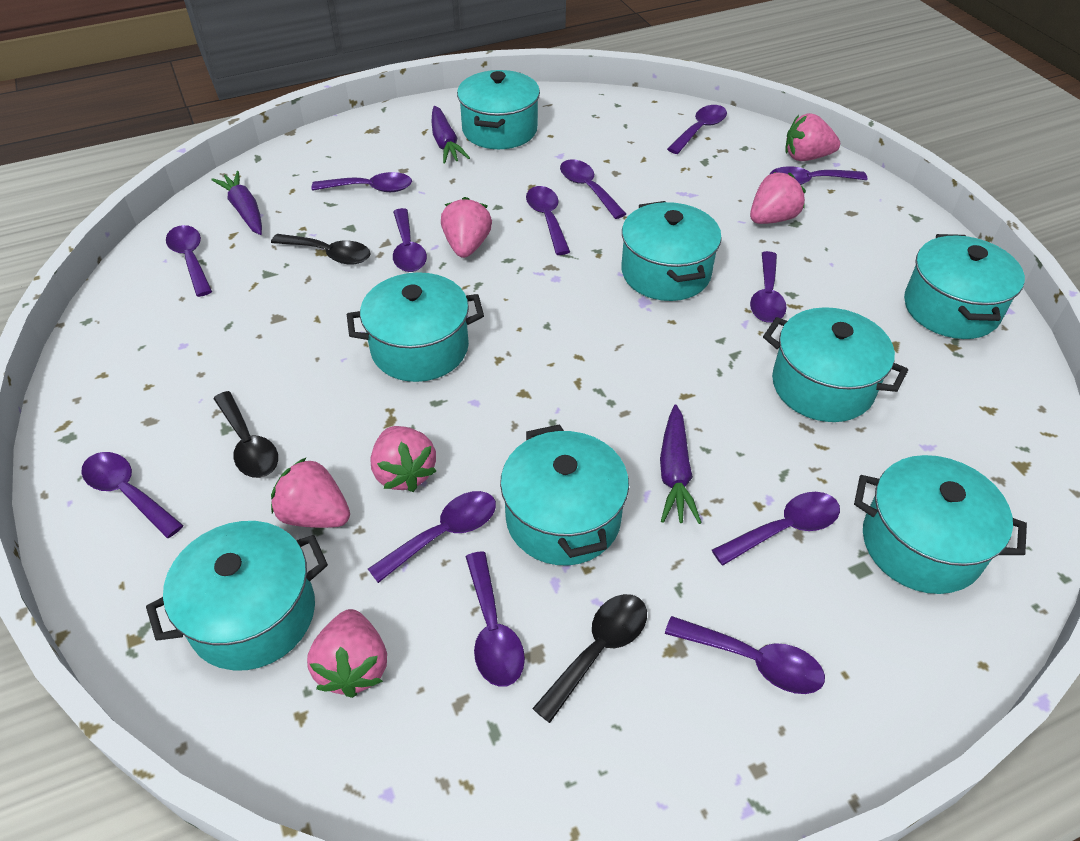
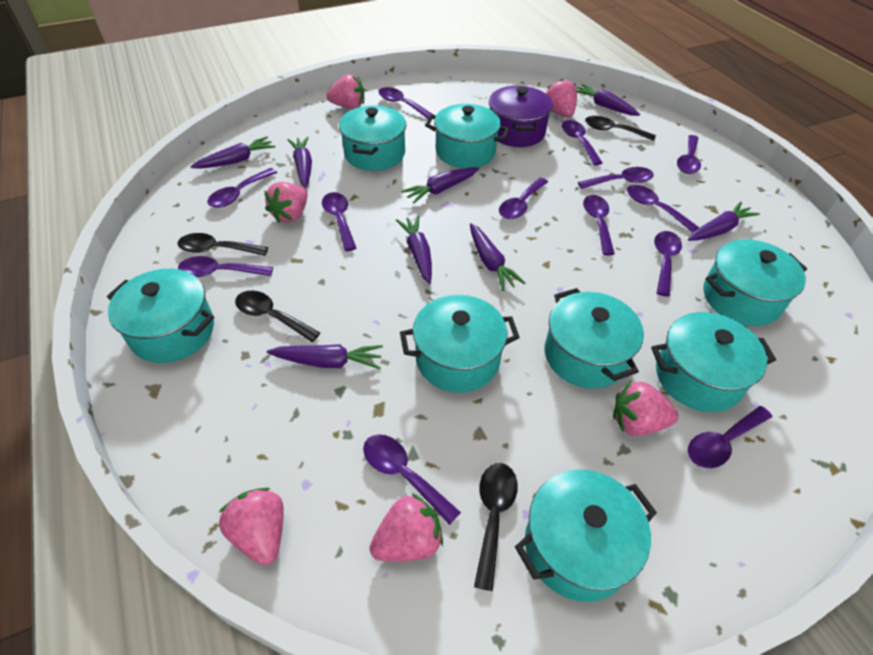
black spoon: 3 -> 4
purple carrot: 3 -> 8
purple pot: 0 -> 1

